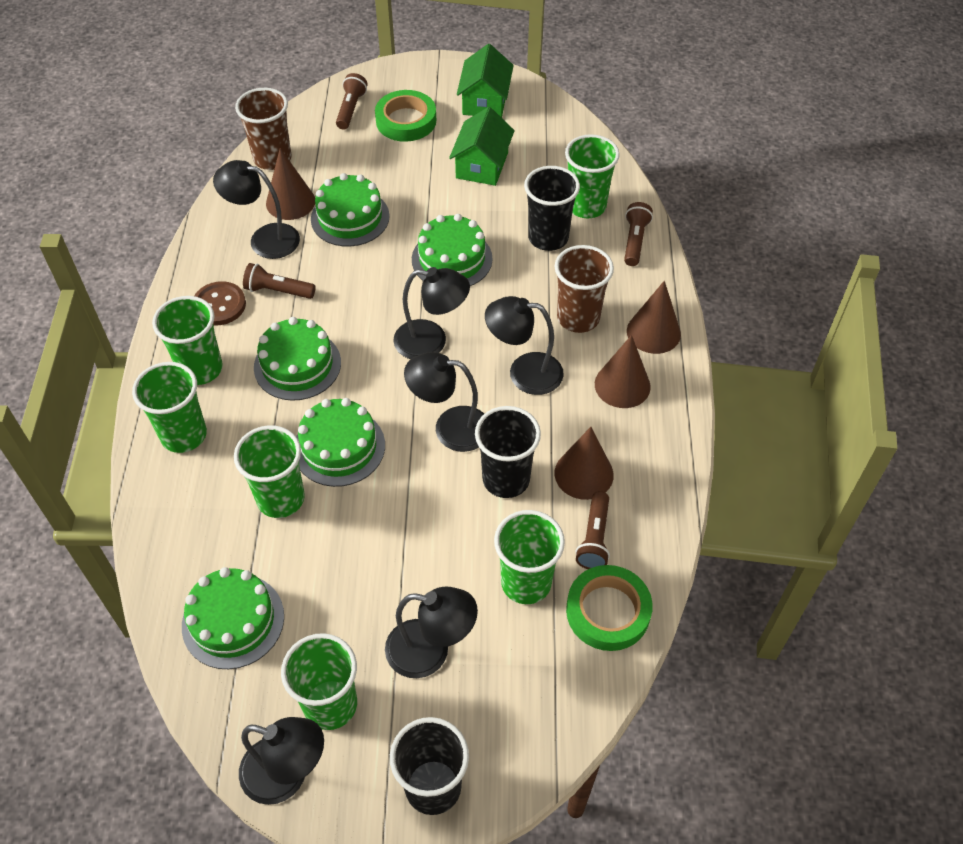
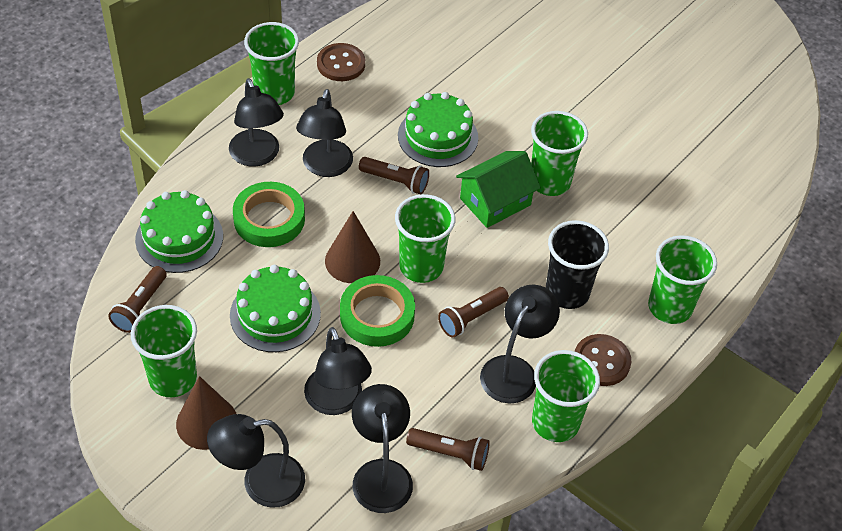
black cup: 3 -> 1
brown button: 1 -> 2
brown cone: 4 -> 2
brown cup: 2 -> 0
green cake: 5 -> 3
green house: 2 -> 1

